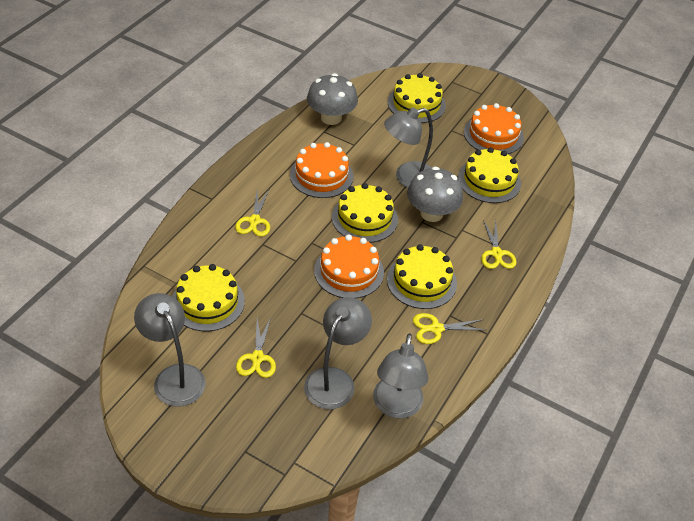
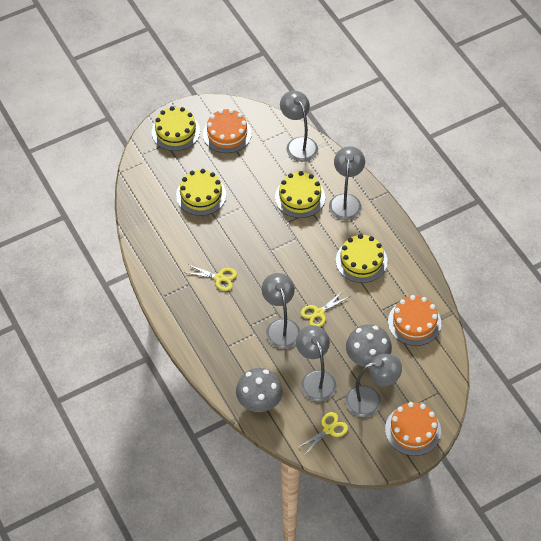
grey lamp: 4 -> 5
yellow cake: 5 -> 4
yellow scissors: 4 -> 3

